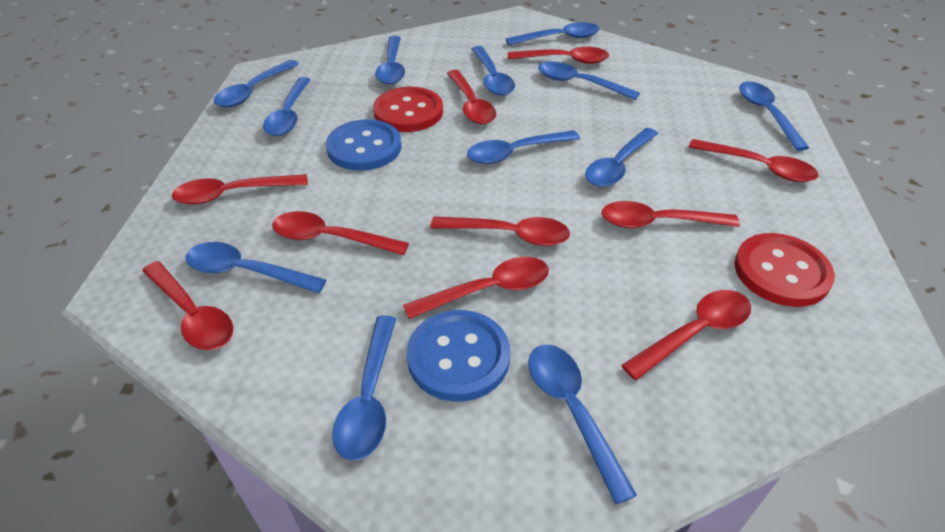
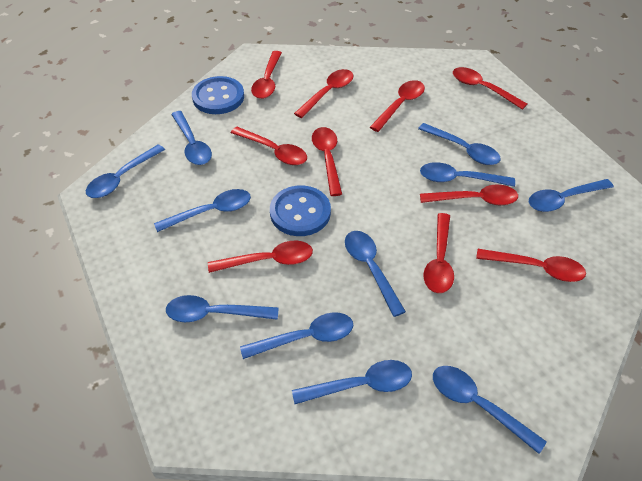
blue spoon: 12 -> 11
red button: 2 -> 0

